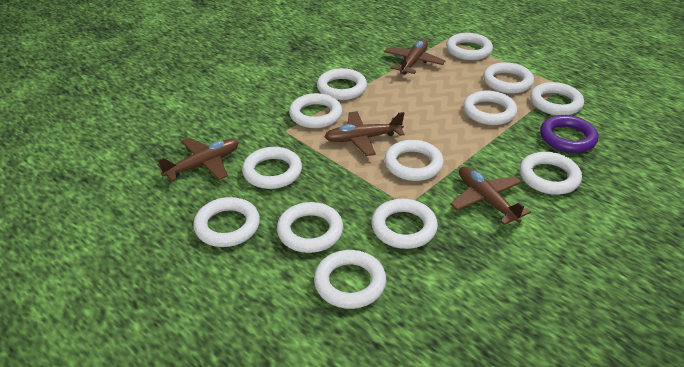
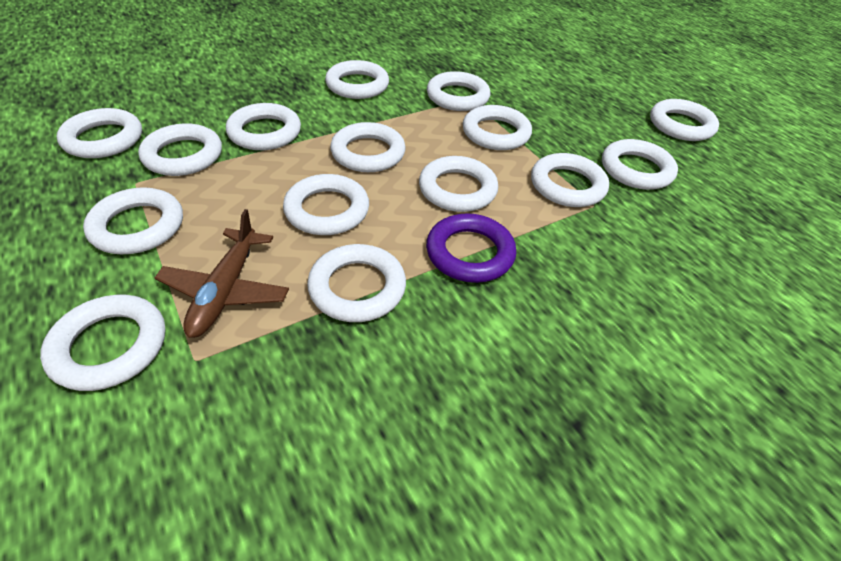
brown plane: 4 -> 1
white ring: 13 -> 15

